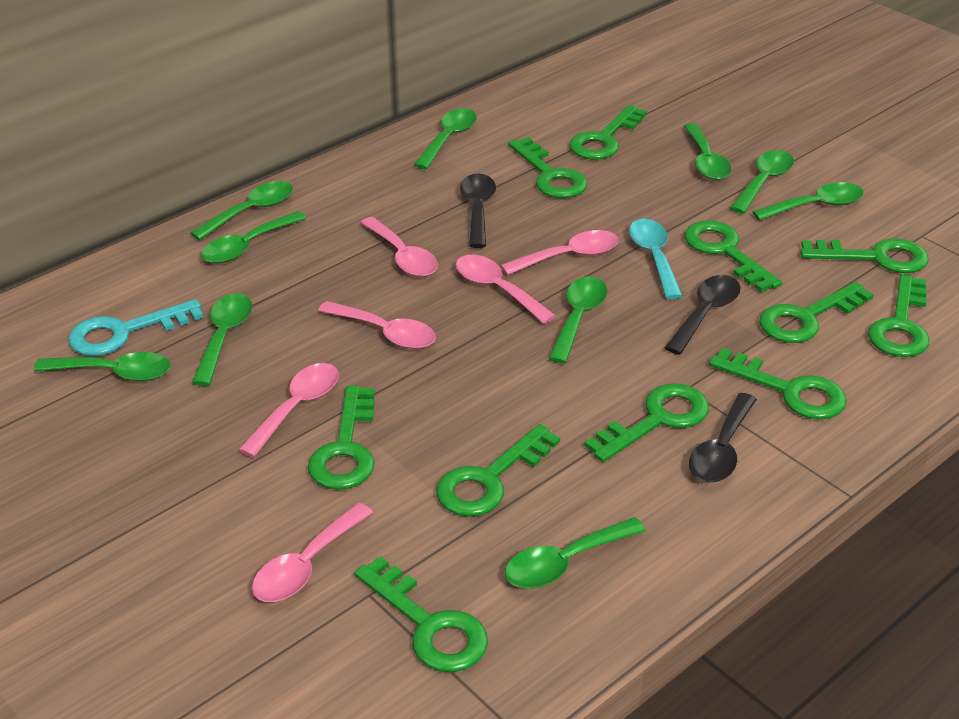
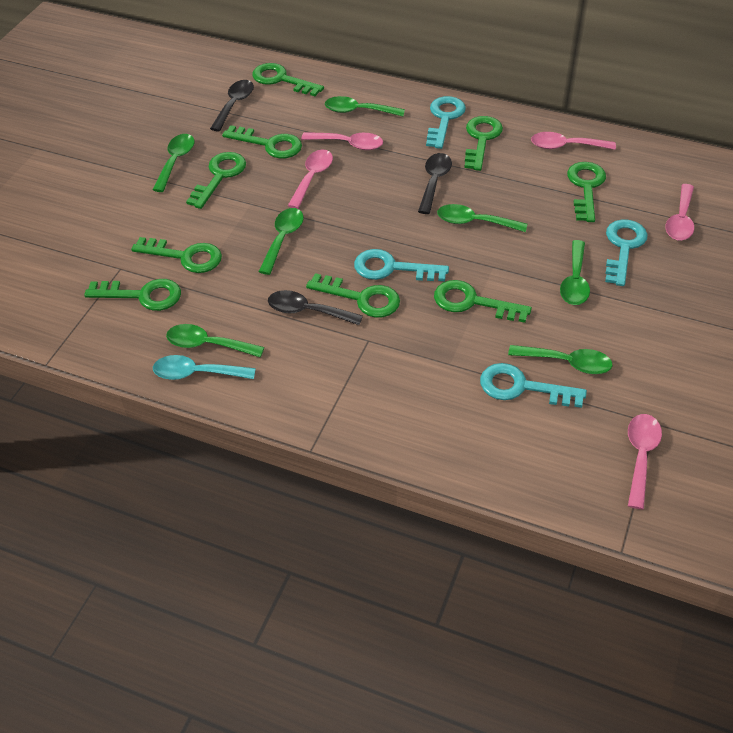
green key: 11 -> 9
green spoon: 10 -> 7
pink spoon: 6 -> 5
turquoise key: 1 -> 4

